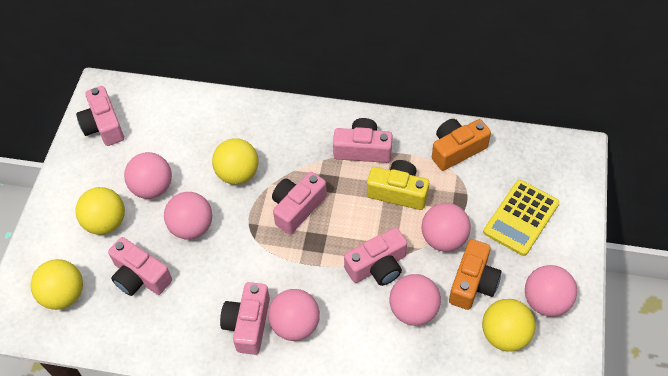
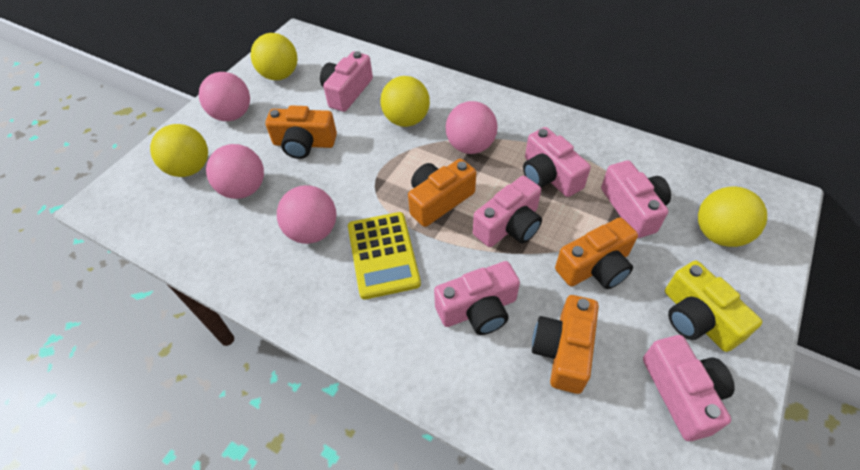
orange camera: 2 -> 4
pink ball: 6 -> 4

